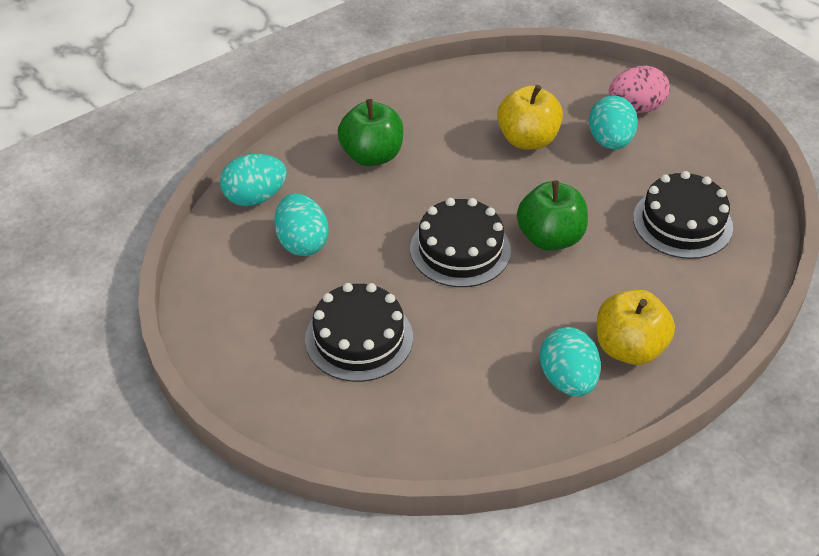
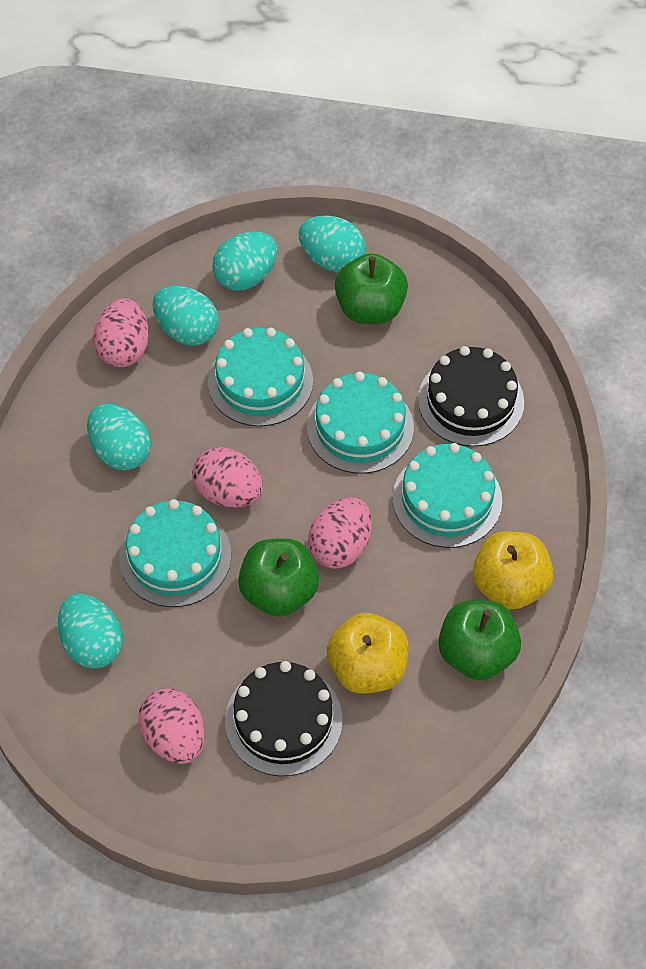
black cake: 3 -> 2
green apple: 2 -> 3
pink egg: 1 -> 4
turquoise cake: 0 -> 4
turquoise egg: 4 -> 5

